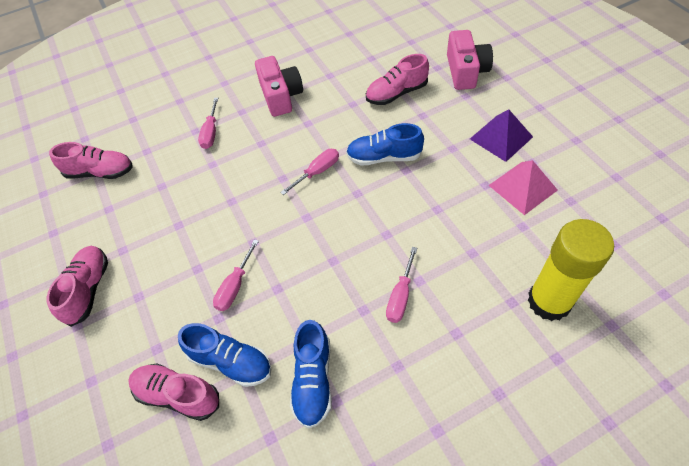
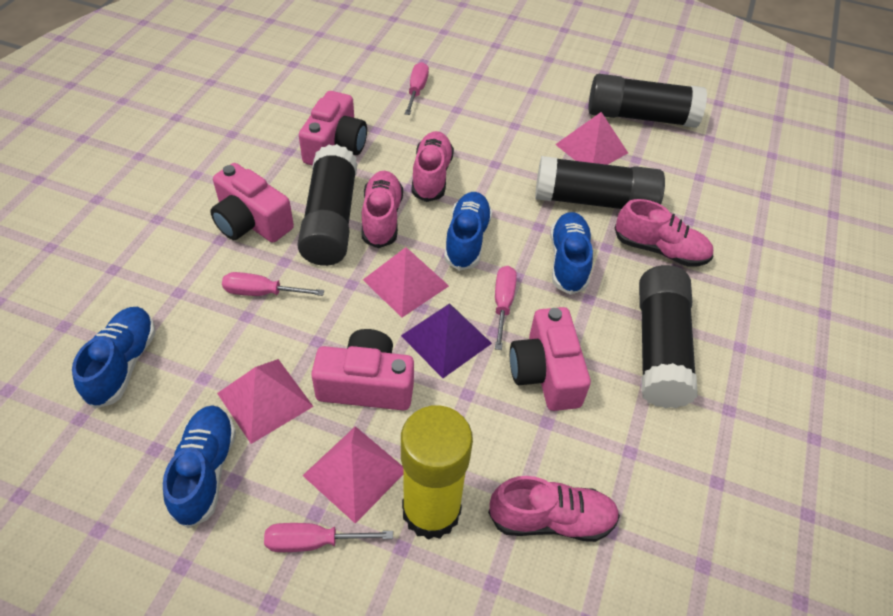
black glue stick: 0 -> 4
blue shoe: 3 -> 4
pink camera: 2 -> 4
pink pyramid: 1 -> 4

